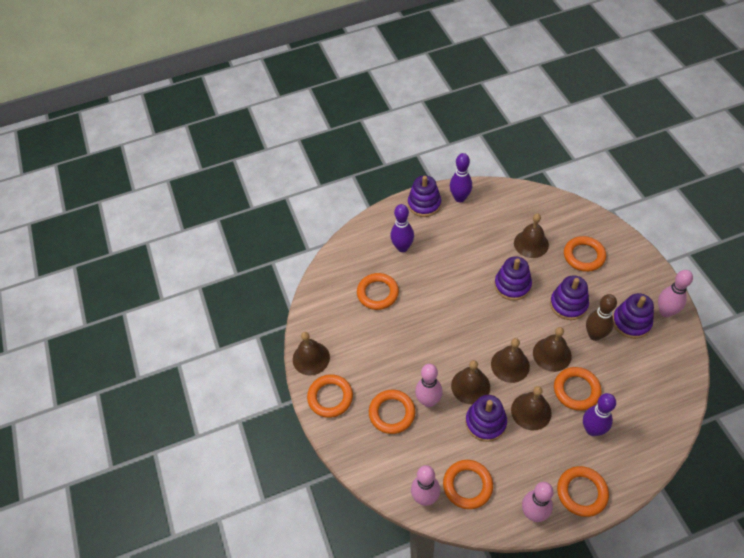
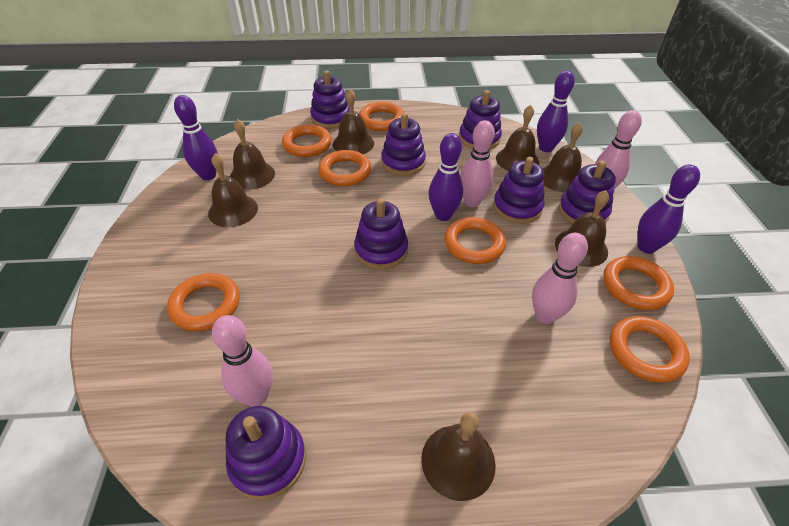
brown bell: 6 -> 7
brown bowling pin: 1 -> 0
purple bowling pin: 3 -> 4
purple stacking toy: 5 -> 7

